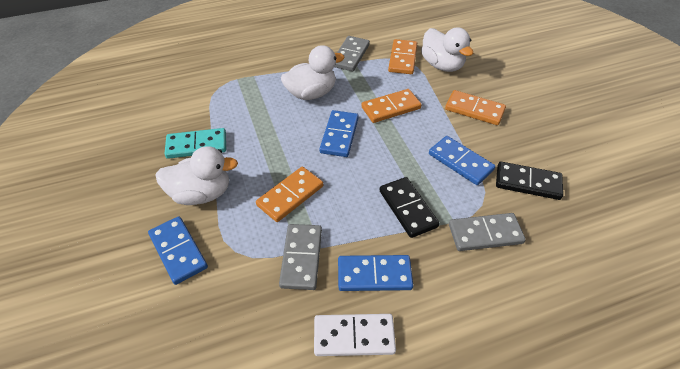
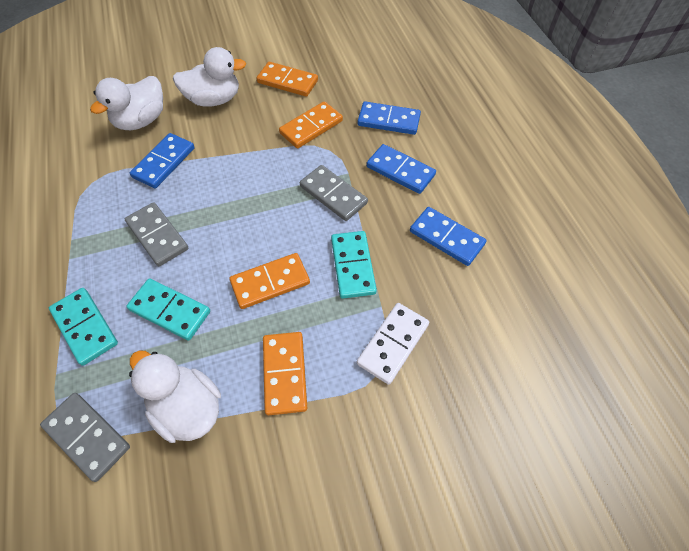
black domino: 2 -> 0
turquoise domino: 1 -> 3

